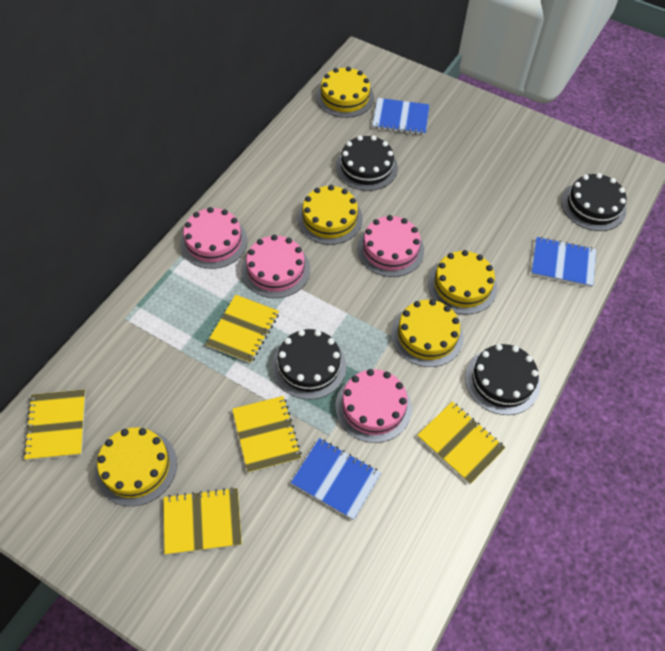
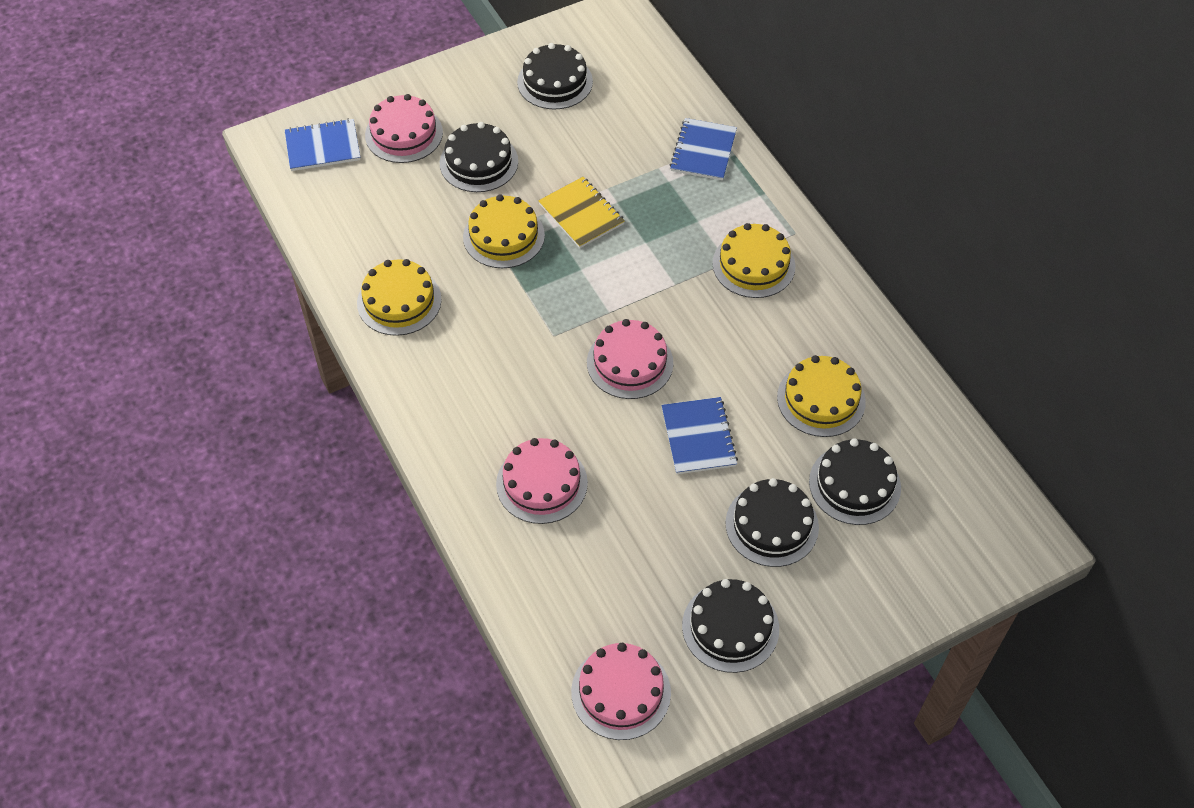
black cake: 4 -> 5
yellow cake: 5 -> 4
yellow notebook: 5 -> 1

